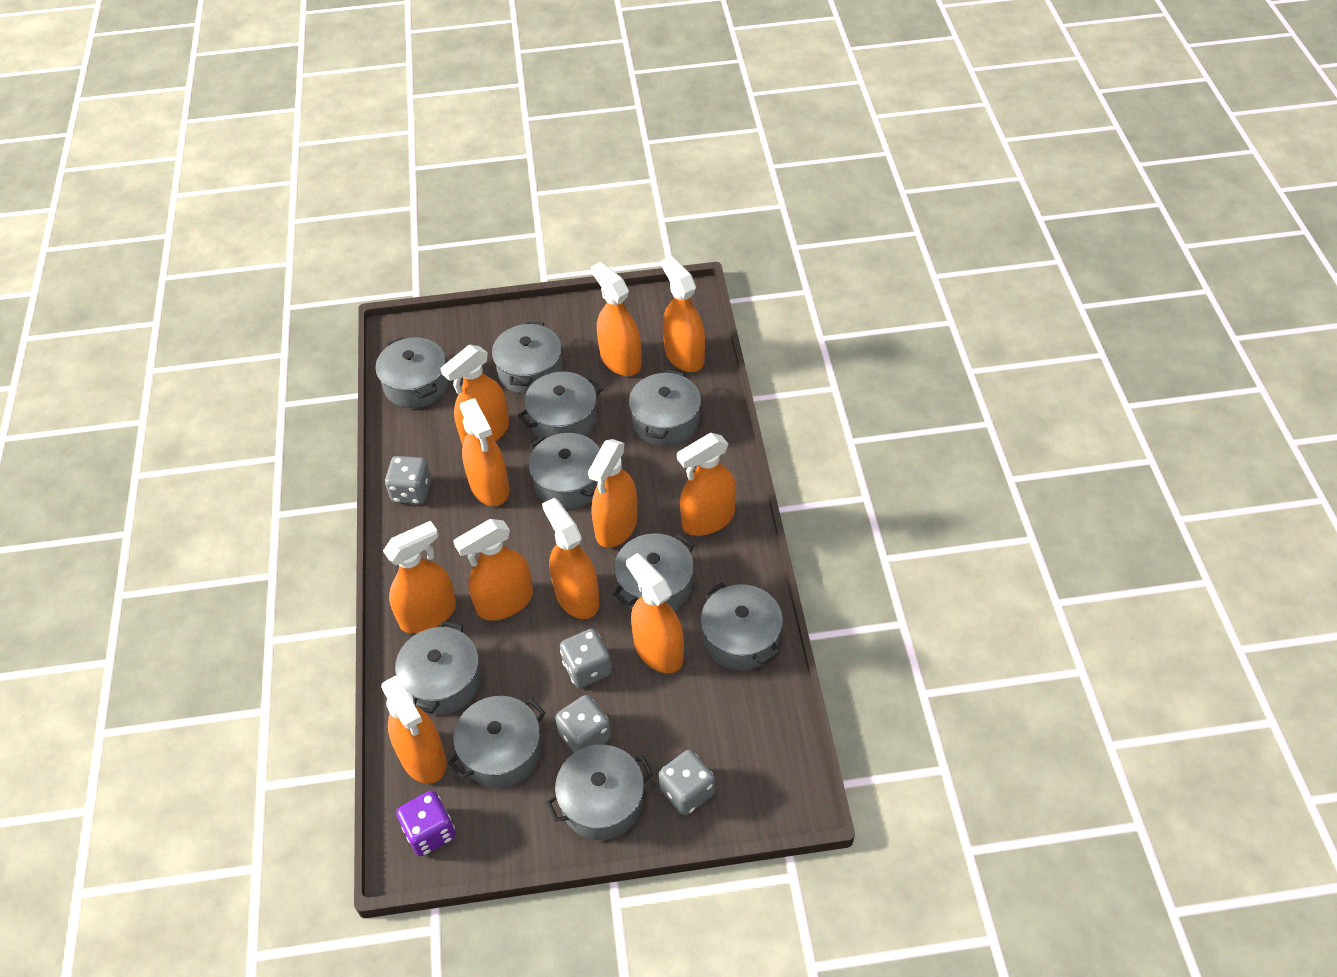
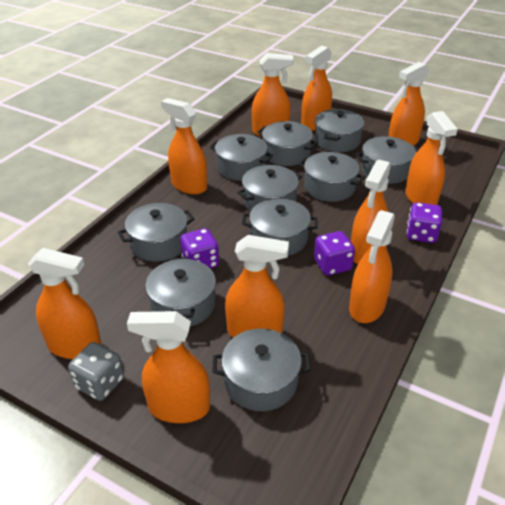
grey dice: 4 -> 1
orange spray bottle: 11 -> 10
purple dice: 1 -> 3

